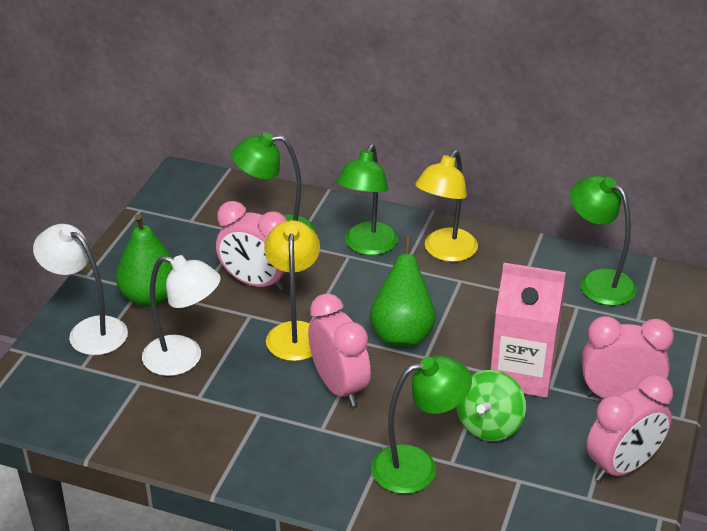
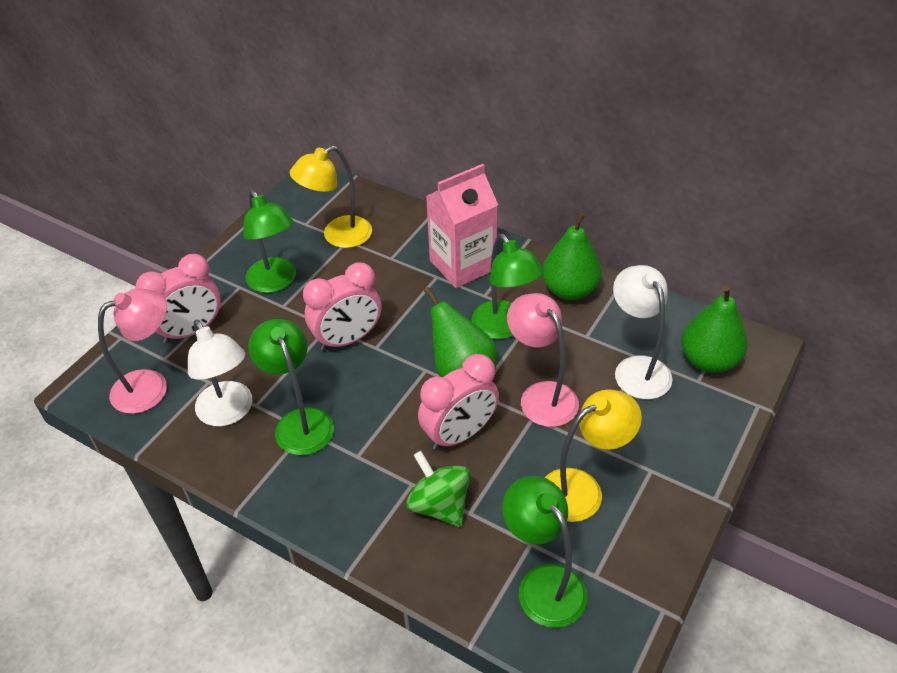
green pear: 2 -> 3
pink clock: 4 -> 3
pink lamp: 0 -> 2

